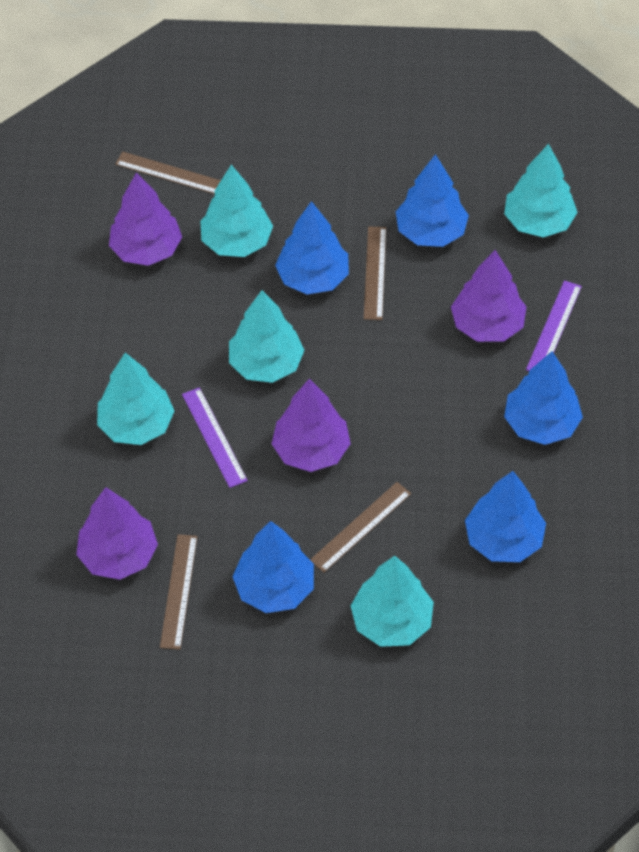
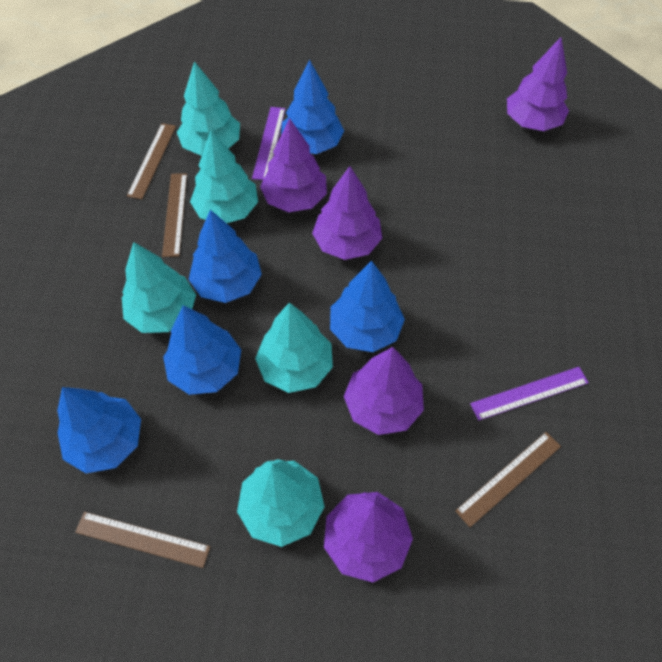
purple tree: 4 -> 5

